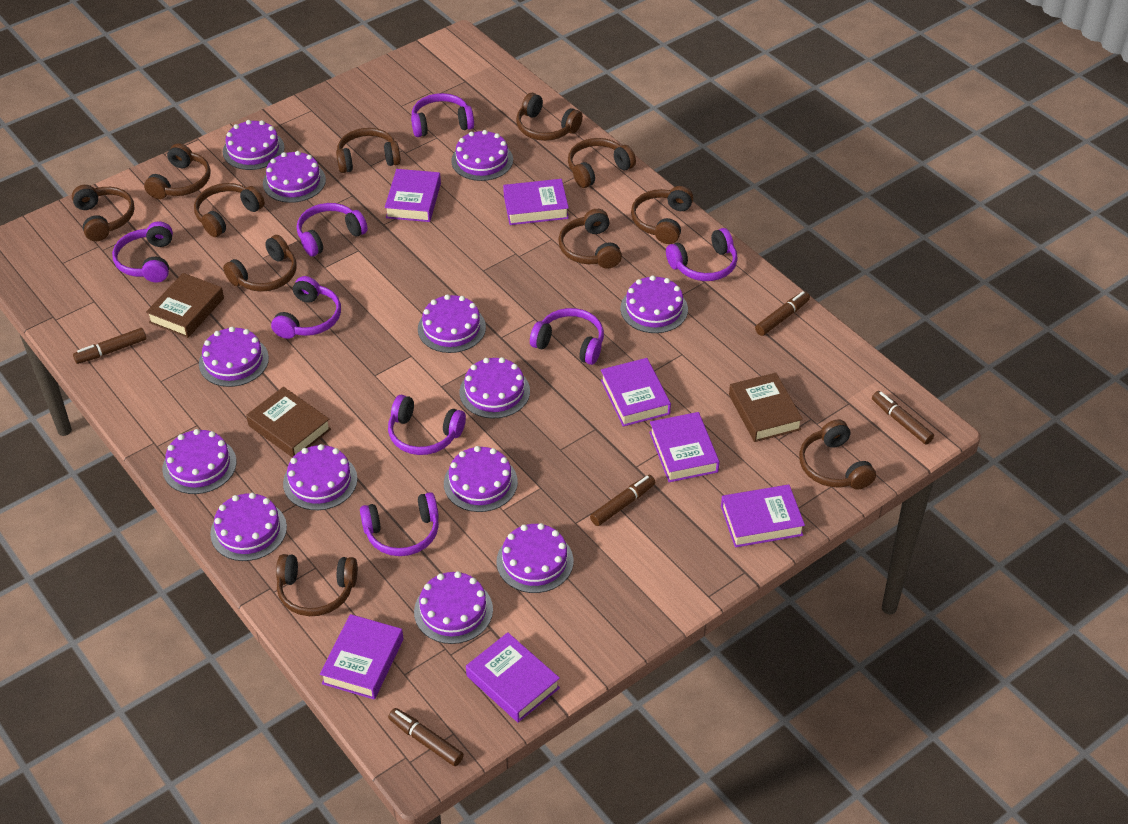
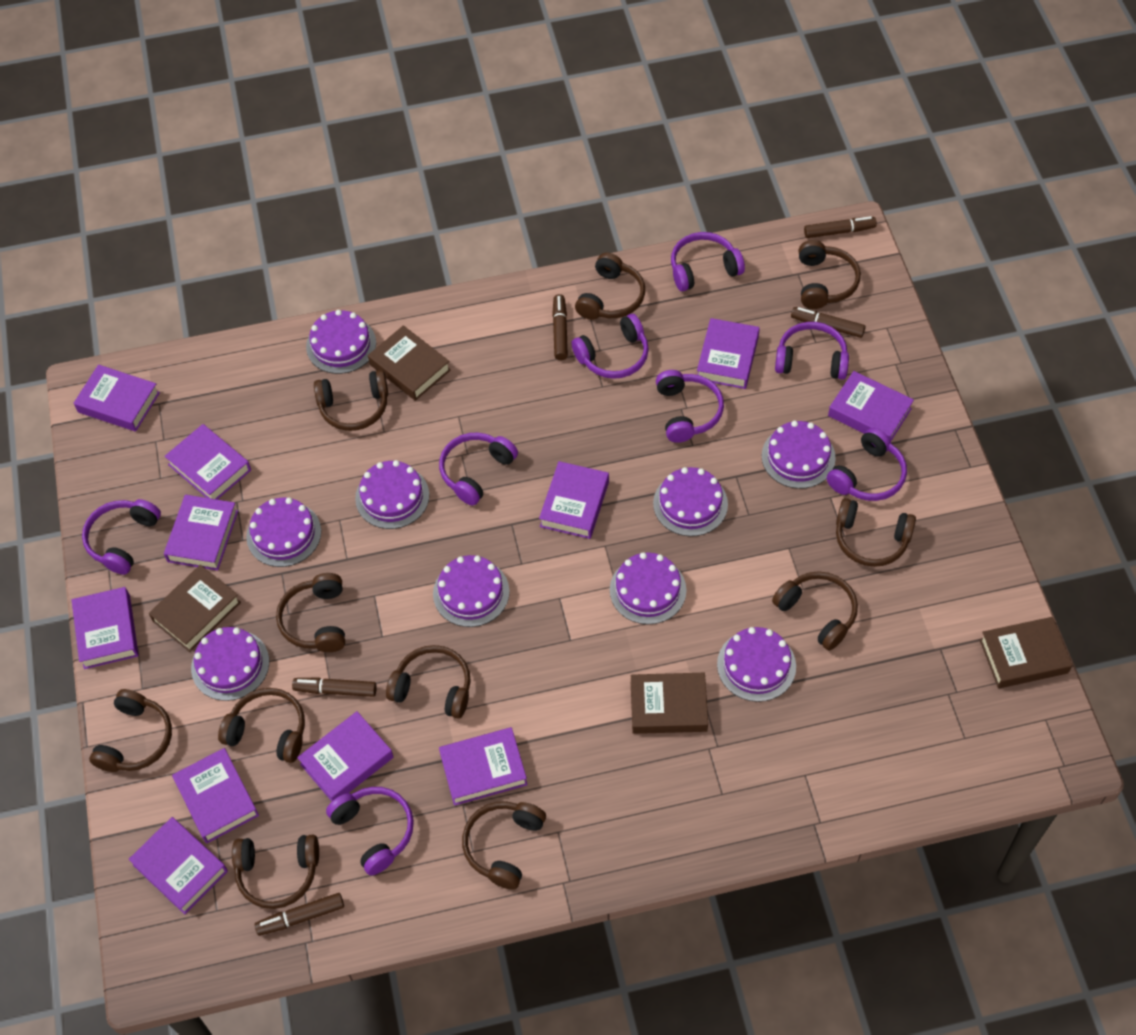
brown book: 3 -> 4
purple book: 7 -> 11
purple cake: 13 -> 9

